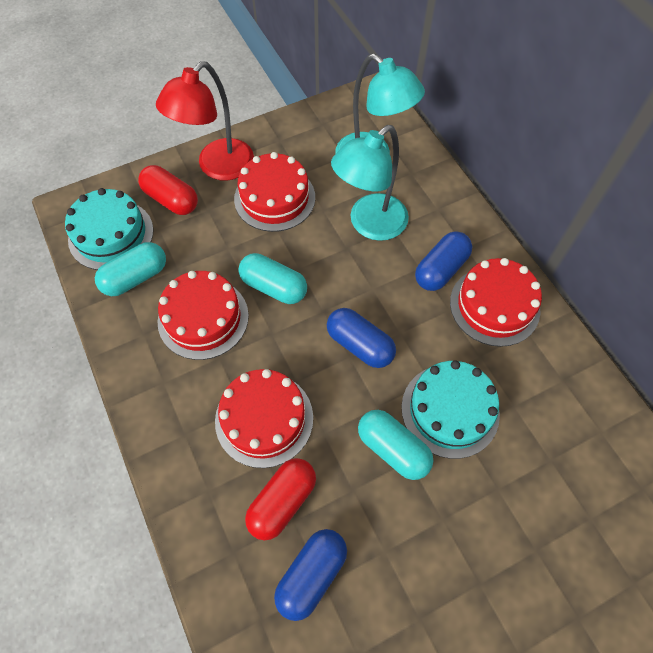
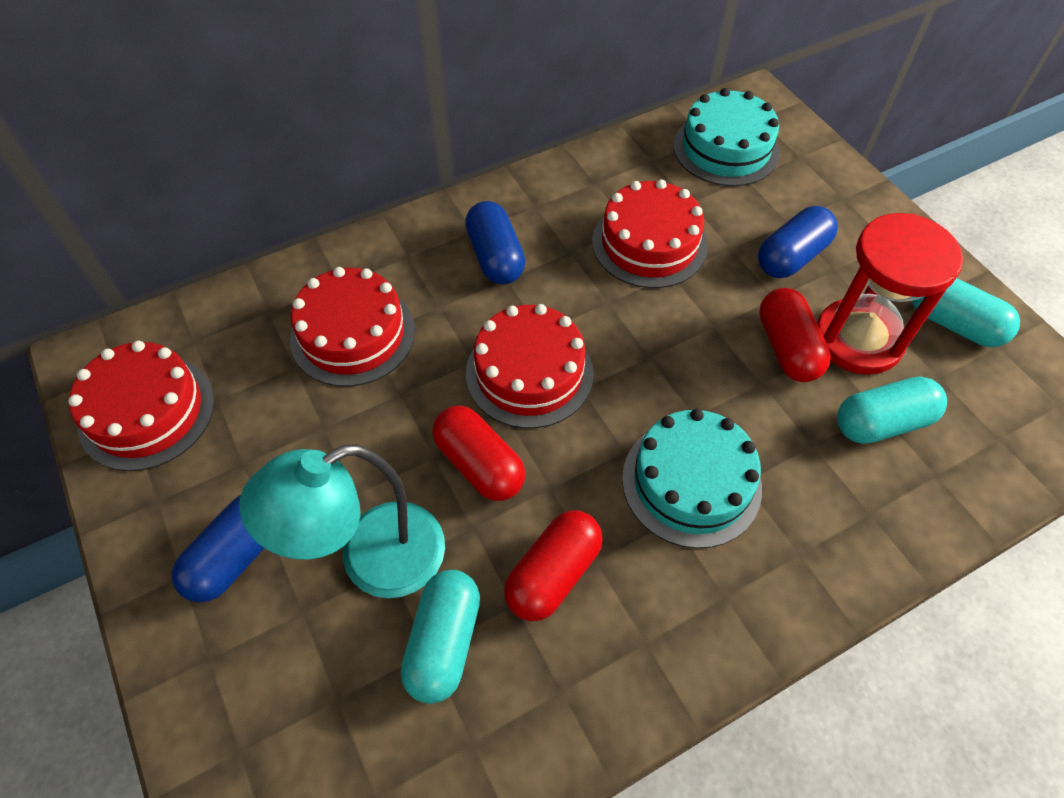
red capsule: 2 -> 3
red hourglass: 0 -> 1
red lamp: 1 -> 0
turquoise lamp: 2 -> 1

